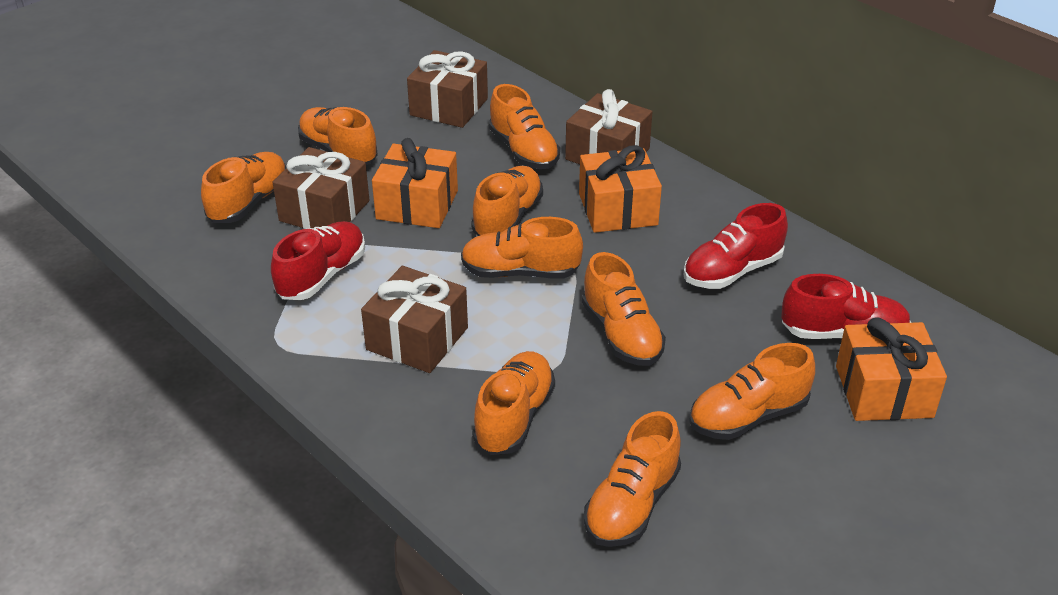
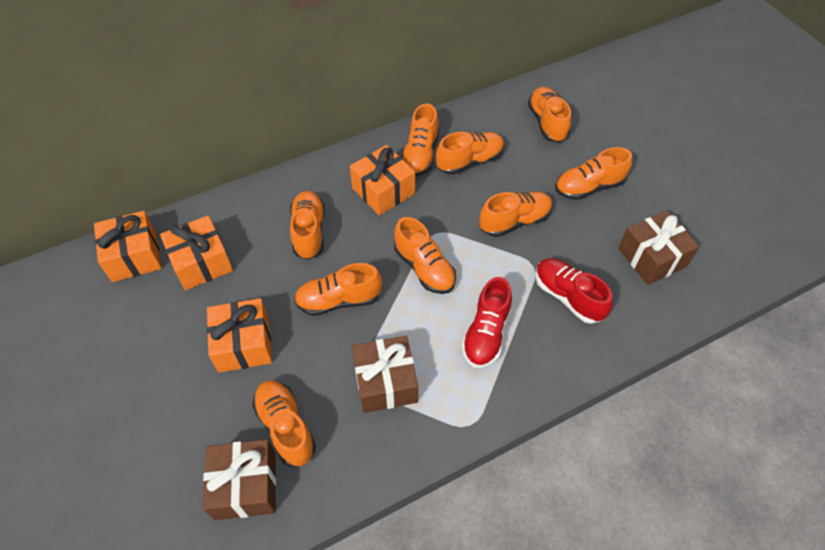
brown gift: 4 -> 3
orange gift: 3 -> 4
red shoe: 3 -> 2

